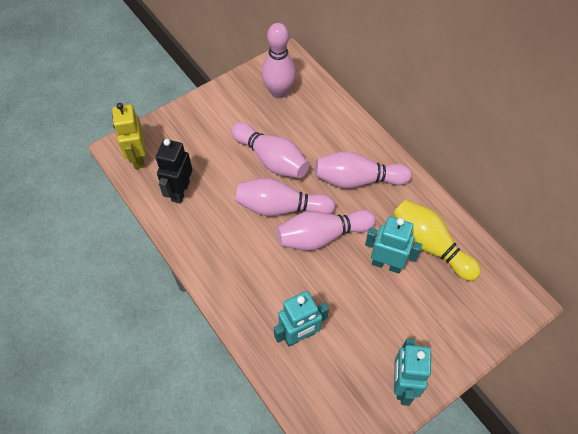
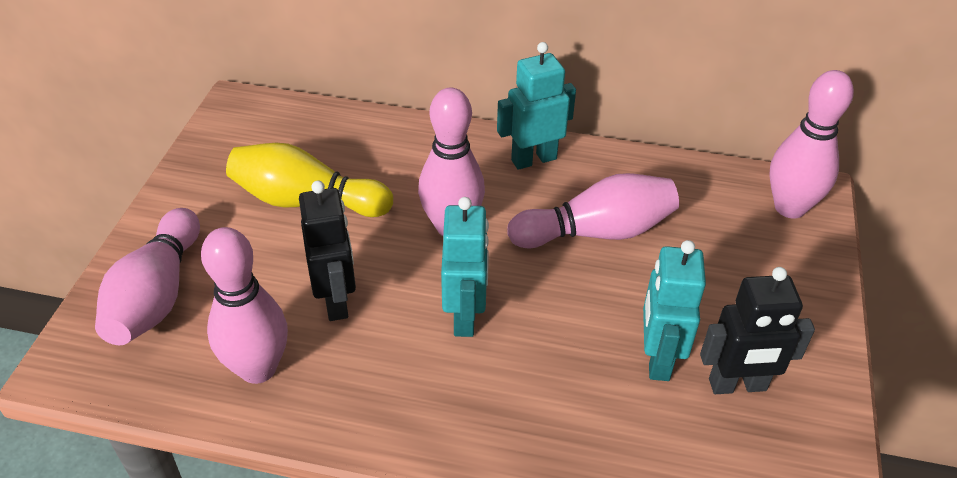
black robot: 1 -> 2
yellow robot: 1 -> 0

